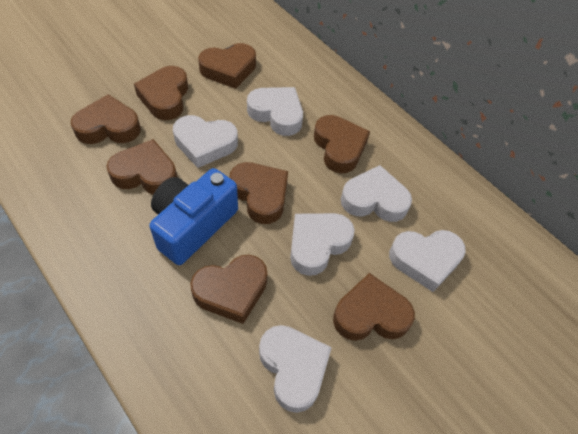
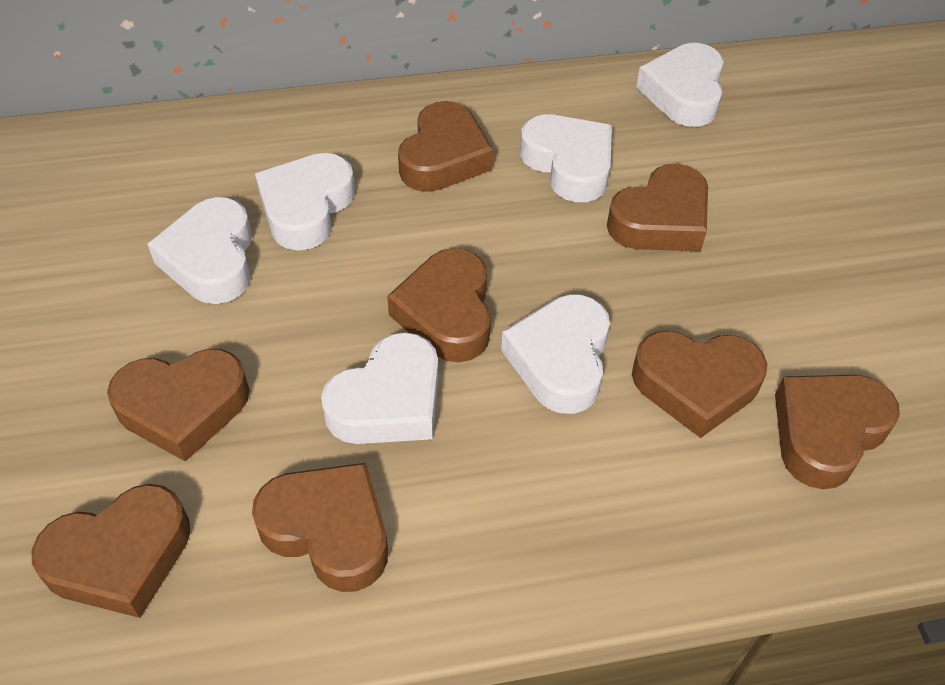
blue camera: 1 -> 0

